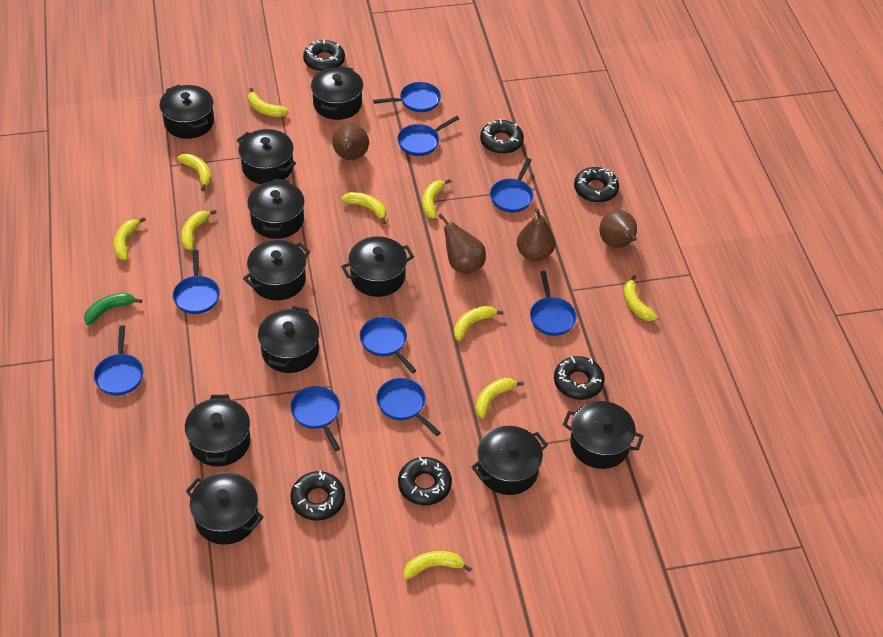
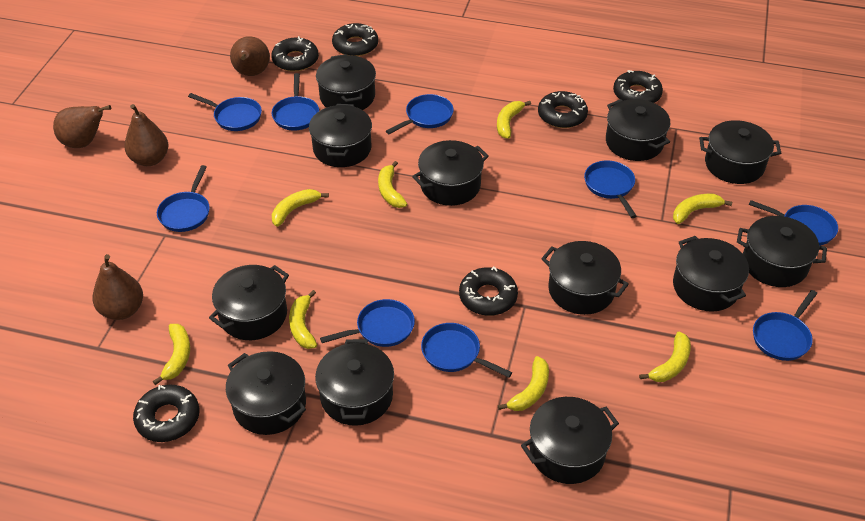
black pot: 11 -> 12
green banana: 1 -> 0
yellow banana: 10 -> 8

